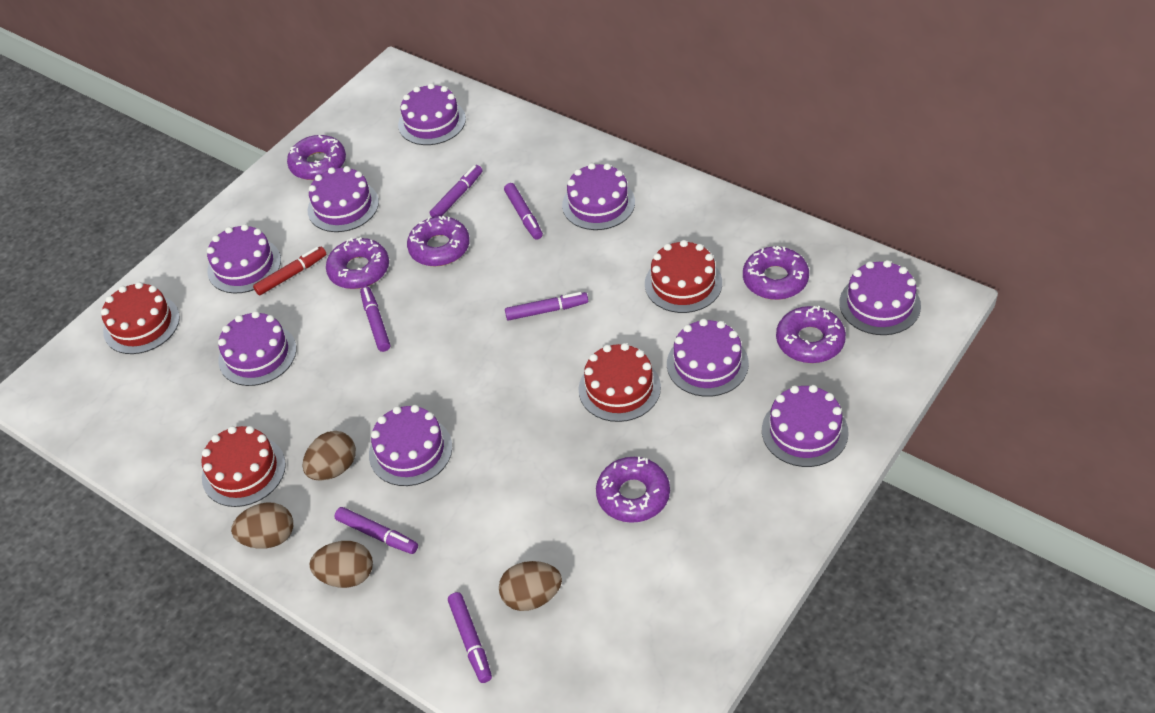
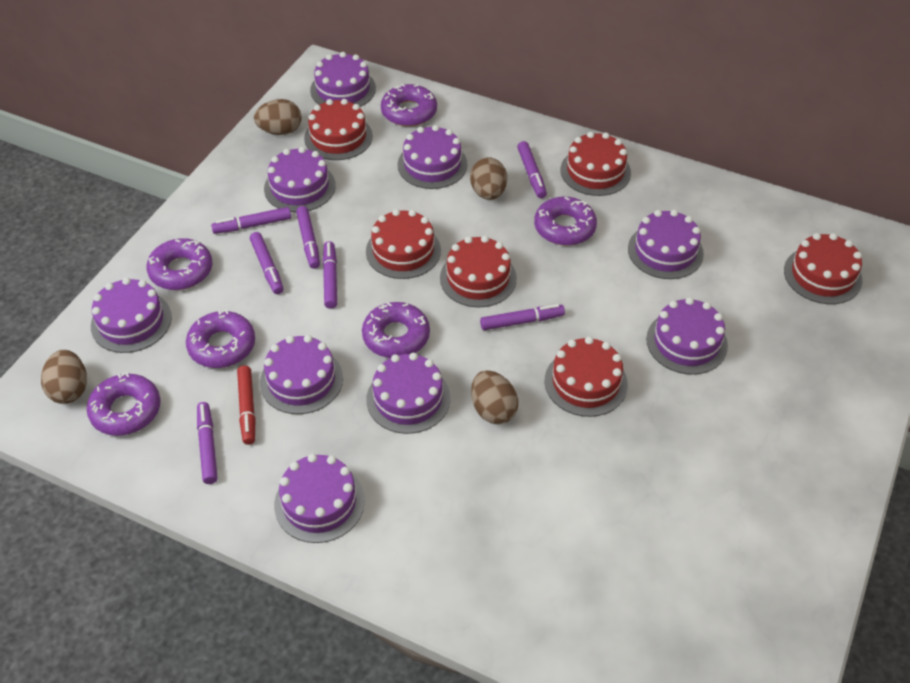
purple marker: 6 -> 7
red cake: 4 -> 6

